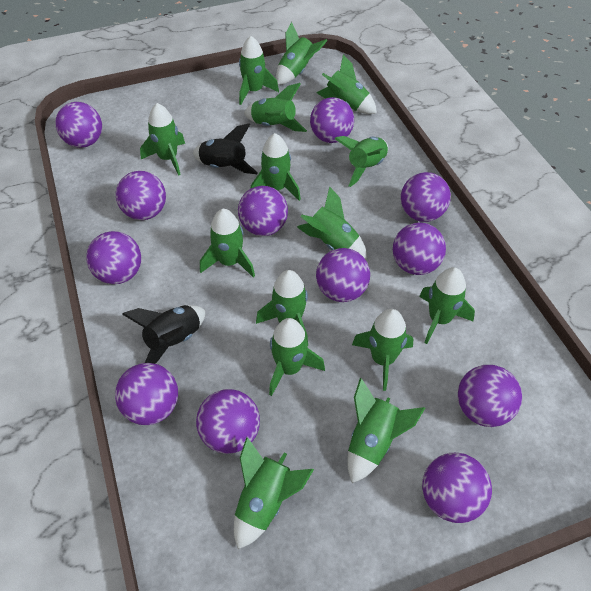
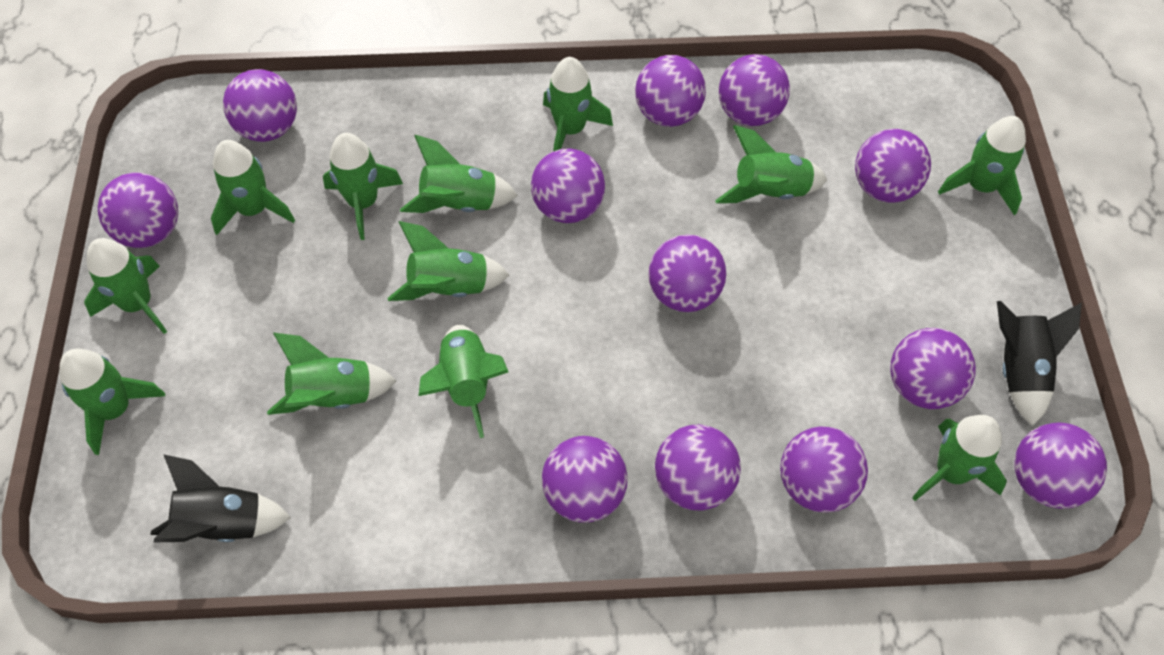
green rocket: 15 -> 12

